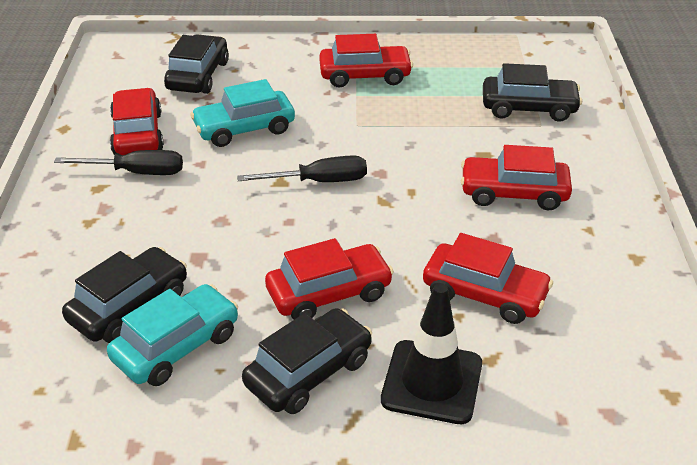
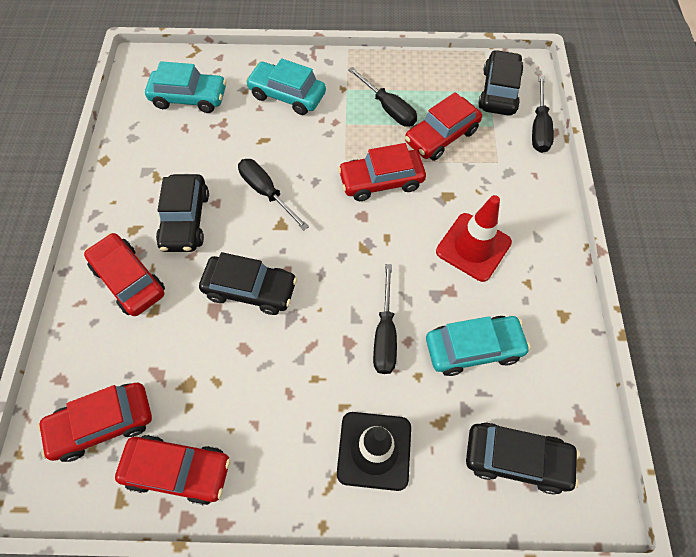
black screwdriver: 2 -> 4
red traffic cone: 0 -> 1
turquoise car: 2 -> 3

